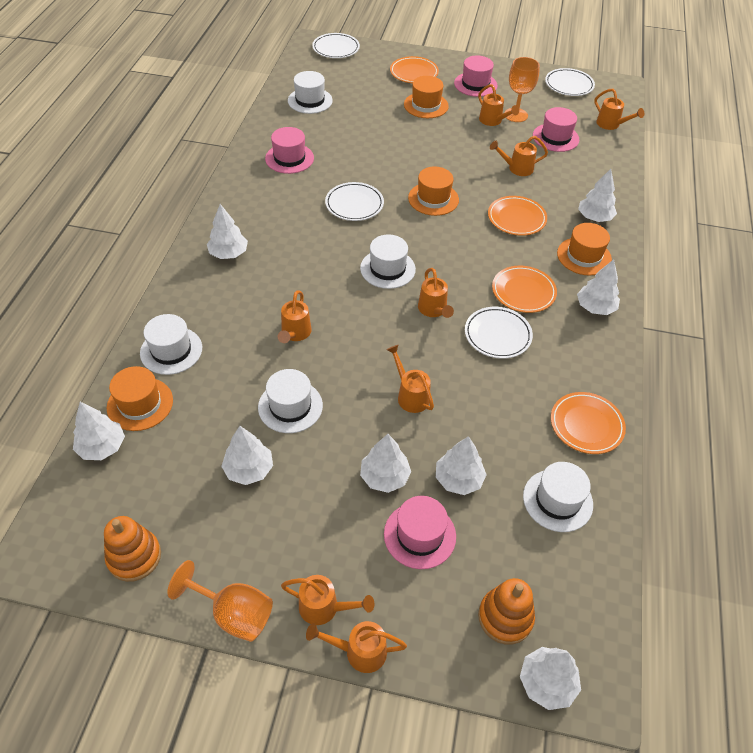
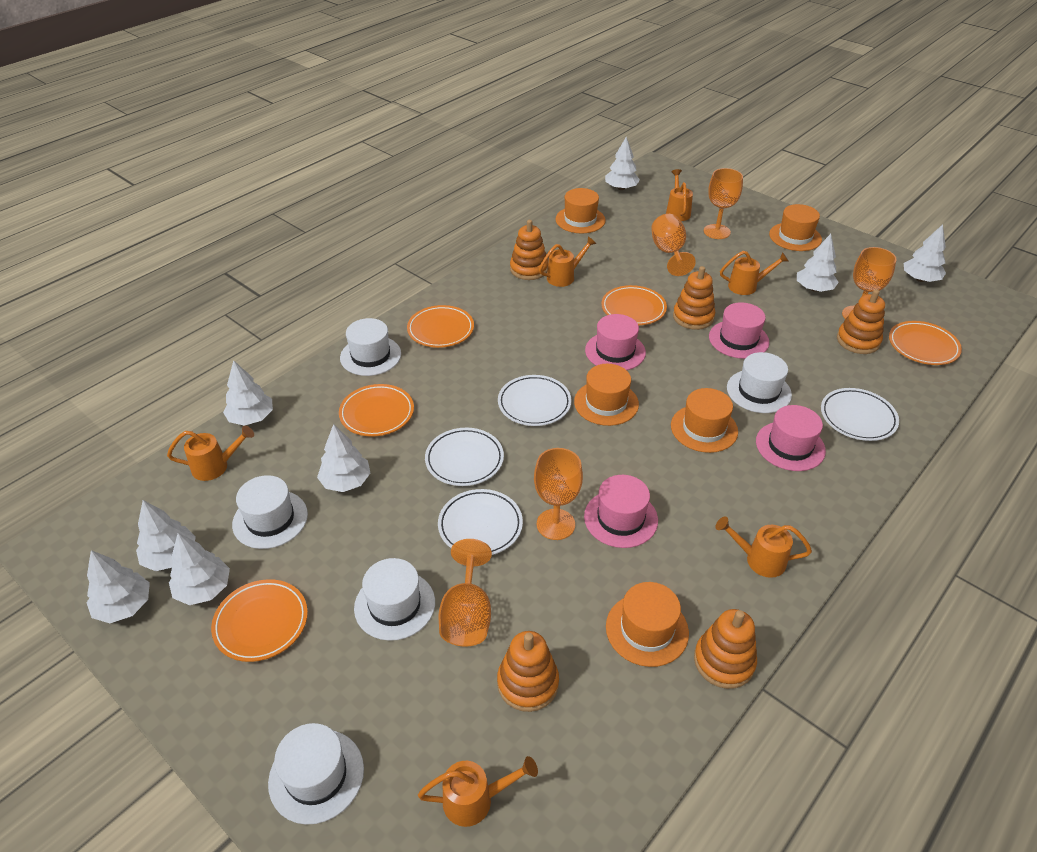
orange goblet: 2 -> 5
orange hat: 4 -> 5
orange plate: 4 -> 5
orange stacking toy: 2 -> 5
orange watering can: 8 -> 6

